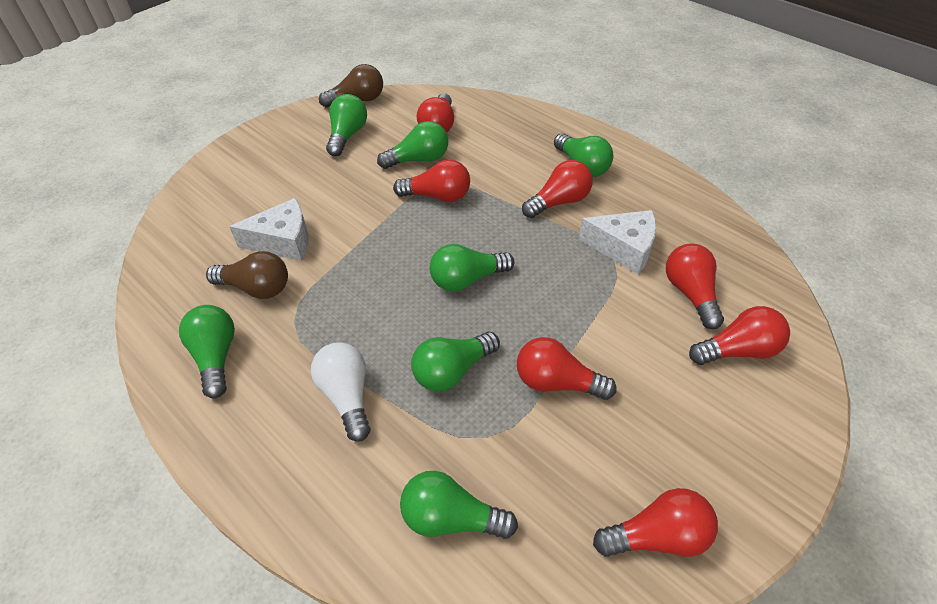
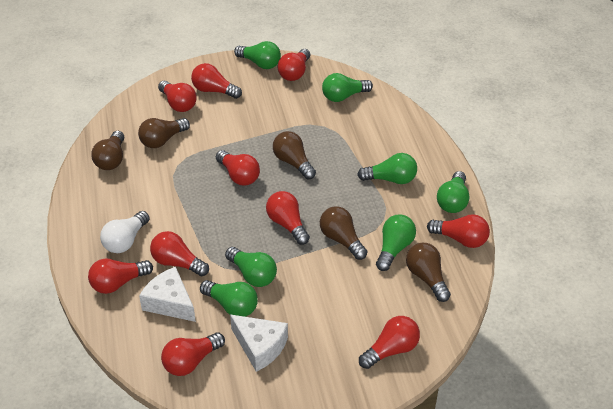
brown light bulb: 2 -> 5
red light bulb: 7 -> 10

